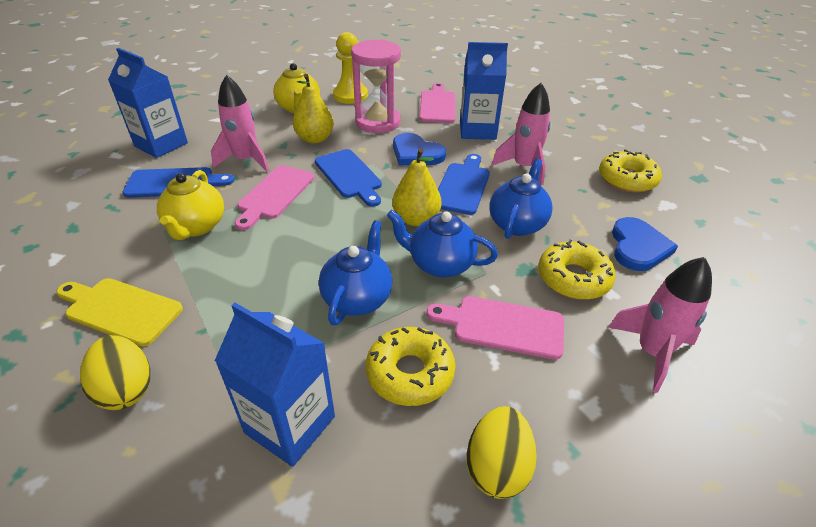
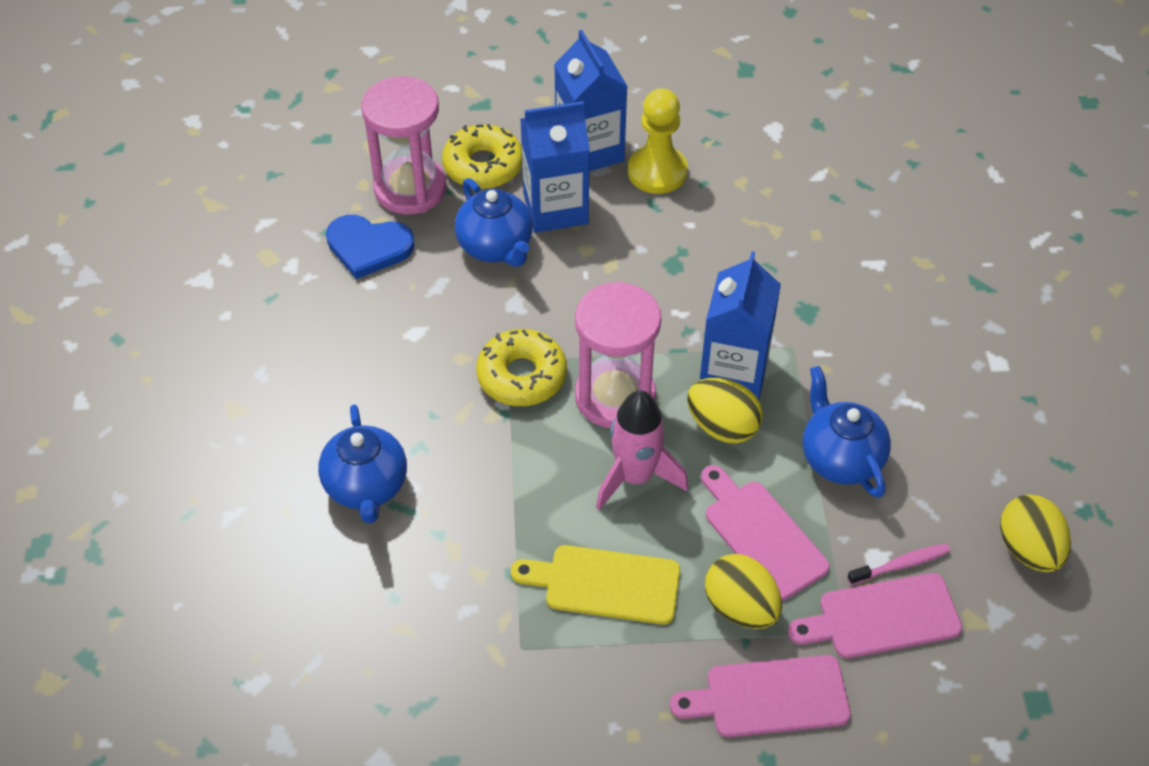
blue cutting board: 3 -> 0
blue heart: 2 -> 1
pink hourglass: 1 -> 2
pink rocket: 3 -> 1
pink toothbrush: 0 -> 1
yellow donut: 3 -> 2
yellow egg: 2 -> 3
yellow pear: 2 -> 0
yellow teapot: 2 -> 0

